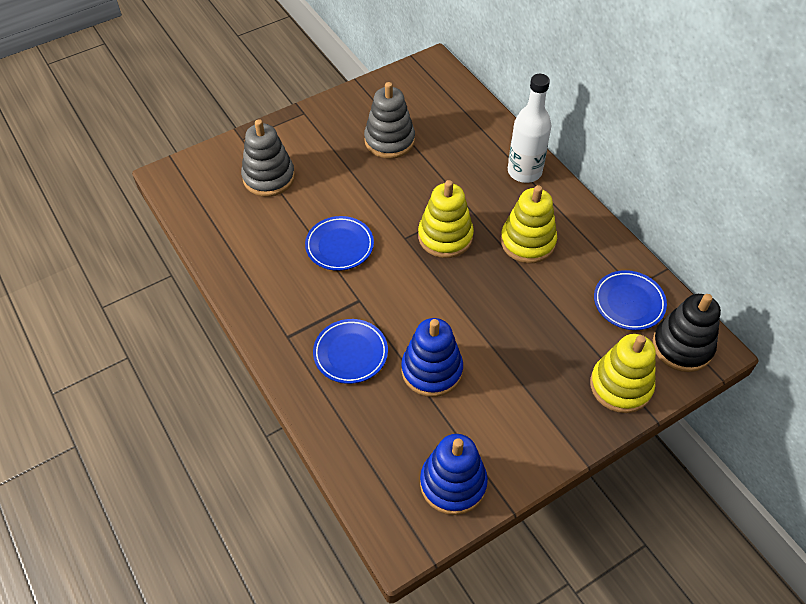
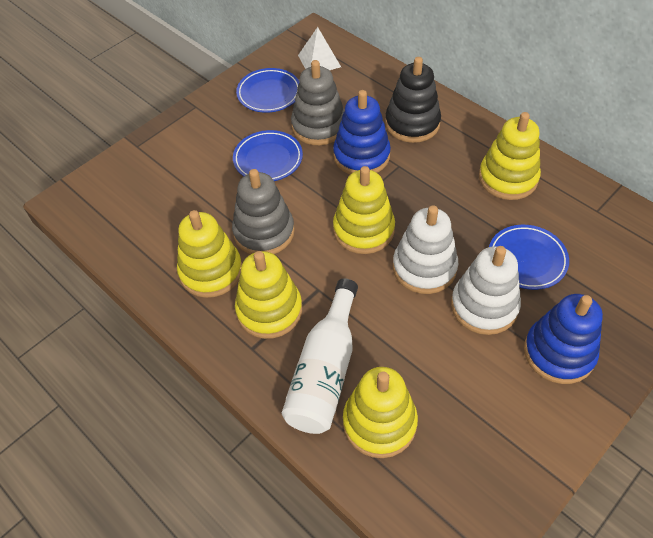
white pyramid: 0 -> 1
white stacking toy: 0 -> 2
yellow stacking toy: 3 -> 5

